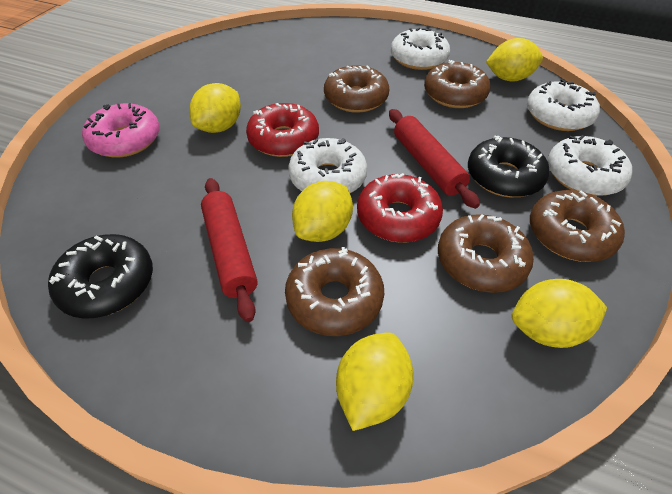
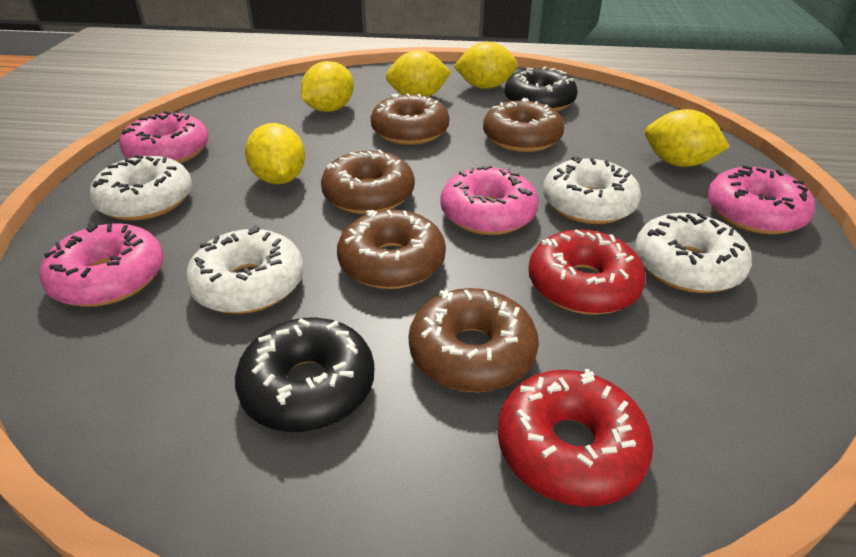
pink donut: 1 -> 4
red rolling pin: 2 -> 0

